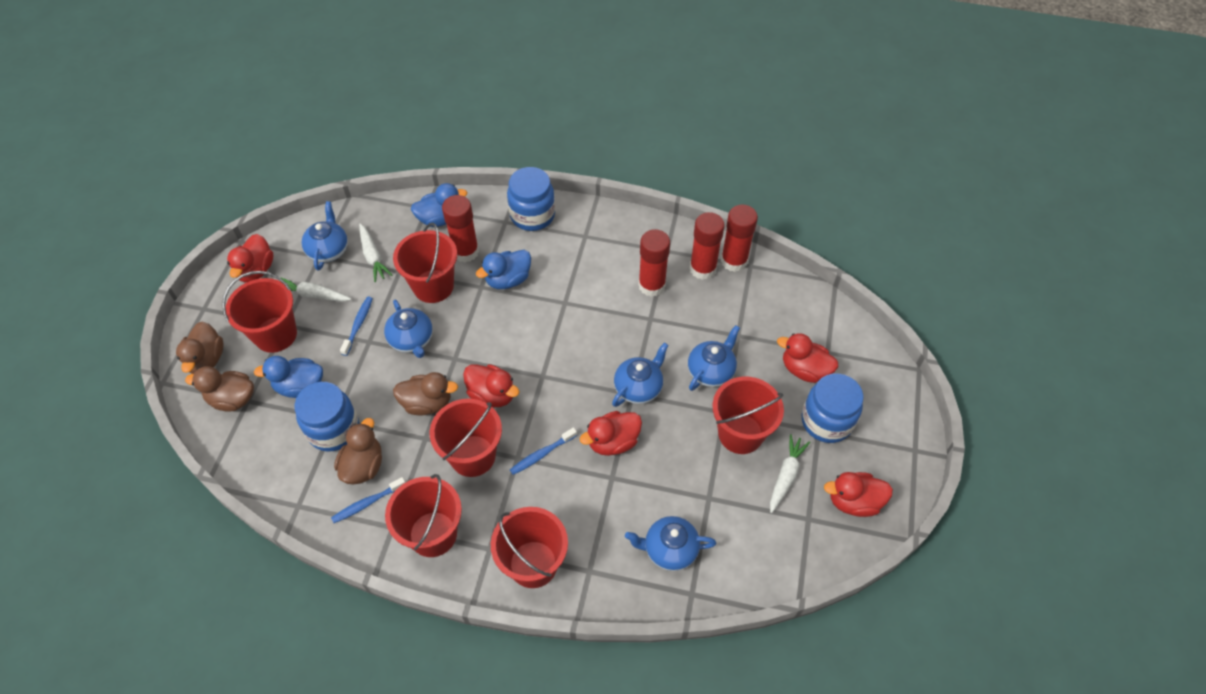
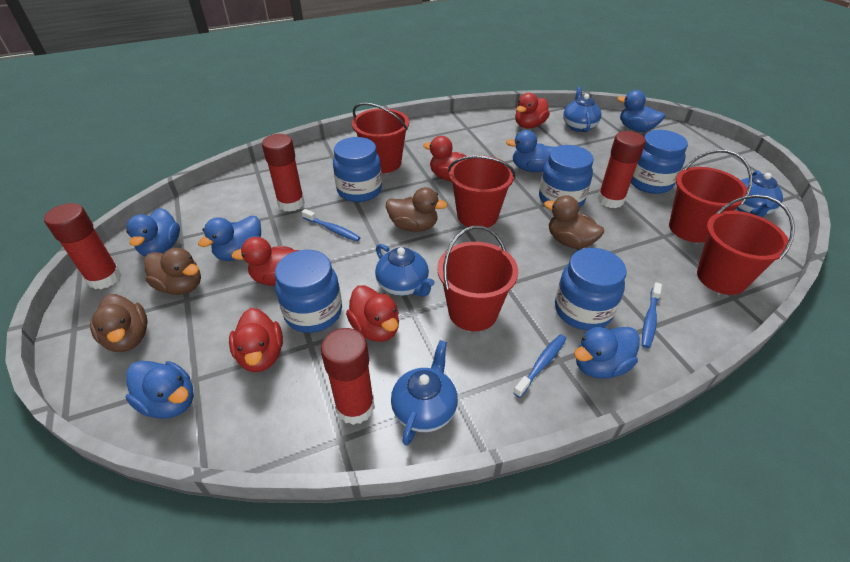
blue duck: 3 -> 6
blue jar: 3 -> 5
blue teapot: 5 -> 4
red bucket: 6 -> 5
white carrot: 3 -> 0

